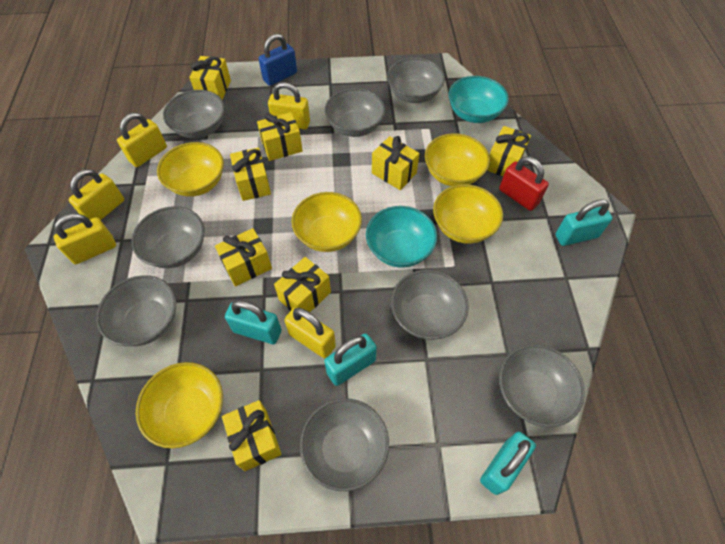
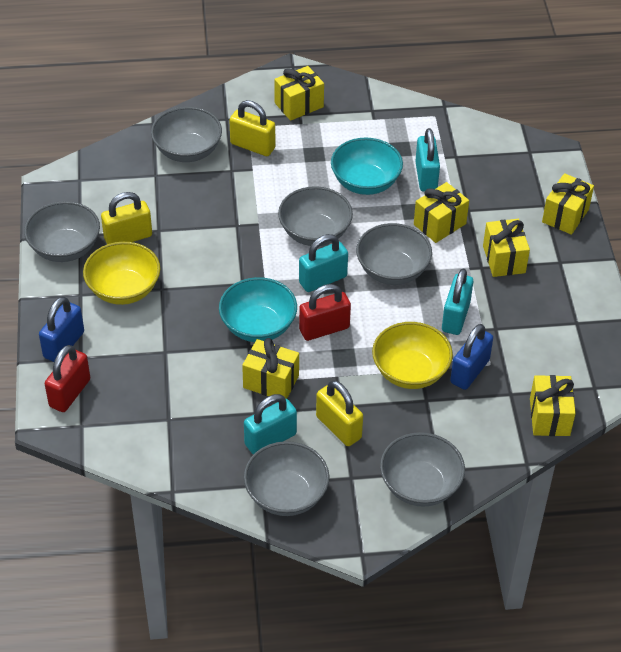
blue padlock: 1 -> 2
grey bowl: 8 -> 6
red padlock: 1 -> 2
yellow bowl: 5 -> 2
yellow gift: 8 -> 6
yellow padlock: 5 -> 3

